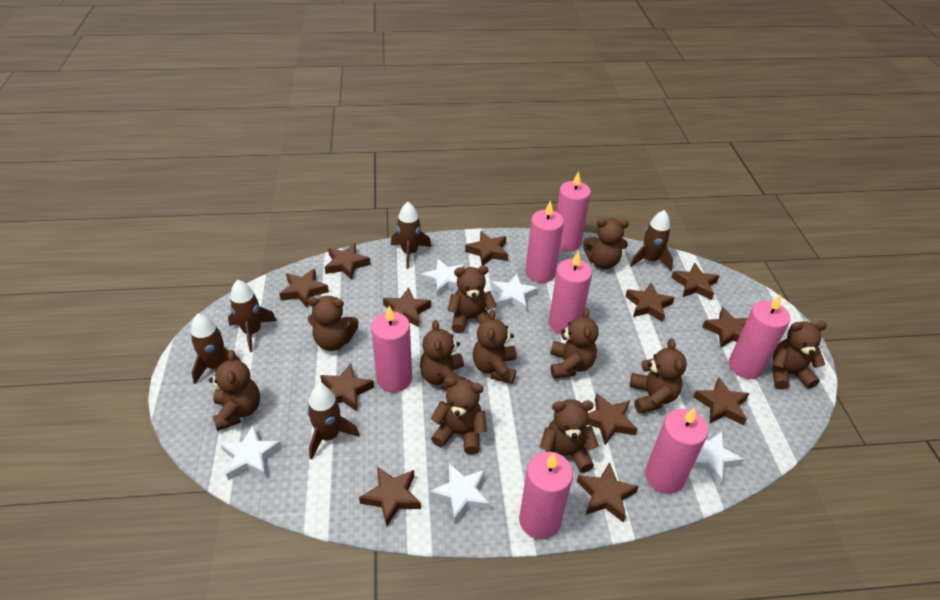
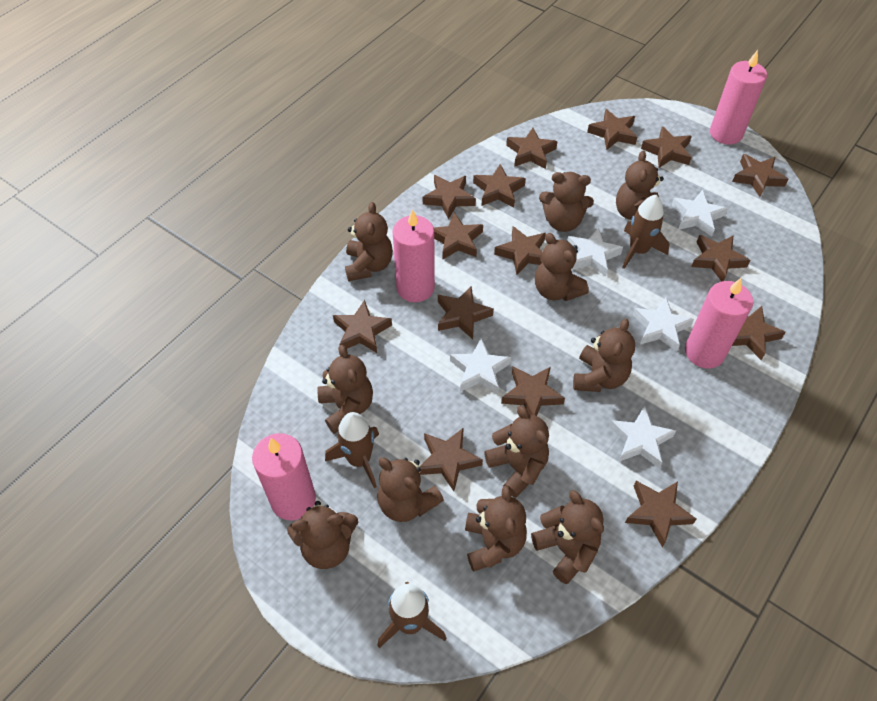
brown rocket: 5 -> 3
brown star: 12 -> 15
pink candle: 7 -> 4

